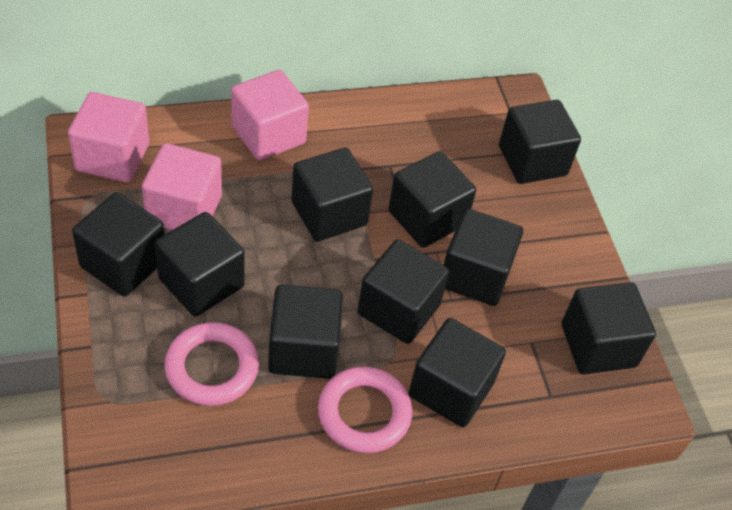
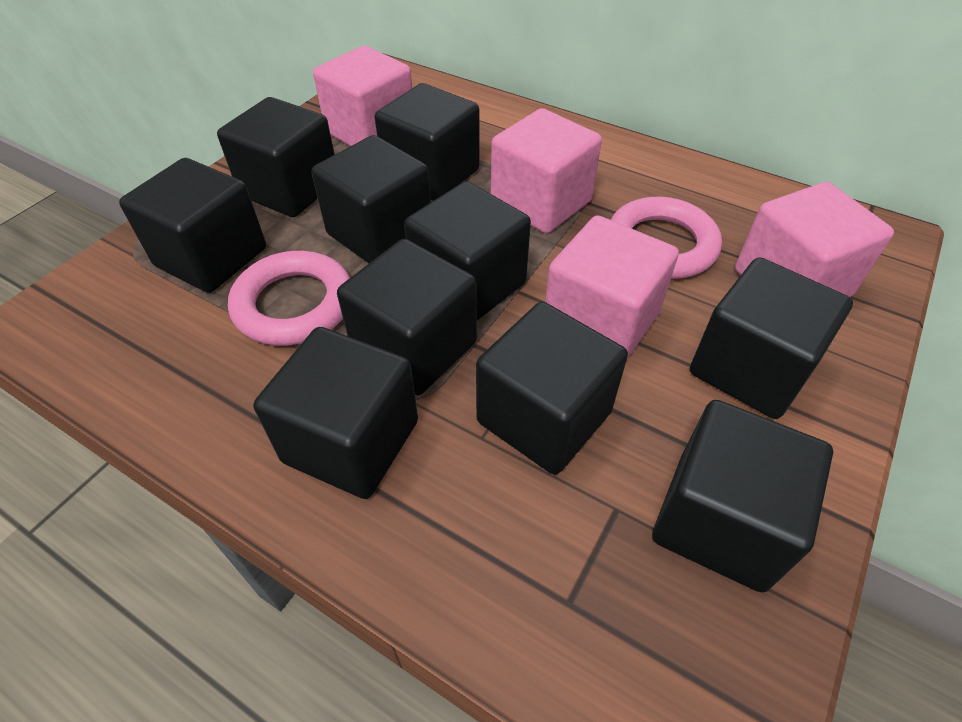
pink cube: 3 -> 4

